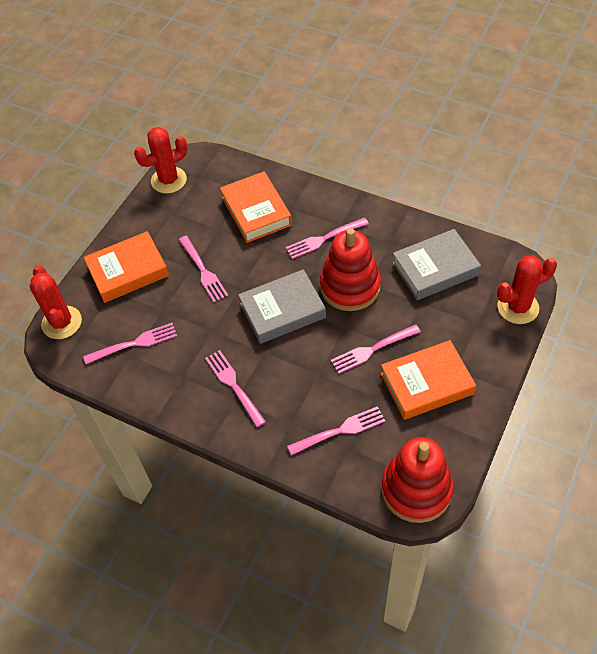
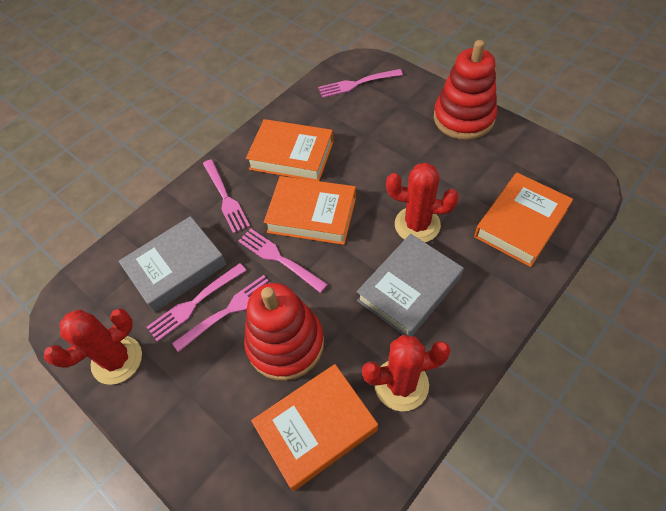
orange book: 3 -> 4
pink fork: 6 -> 5

